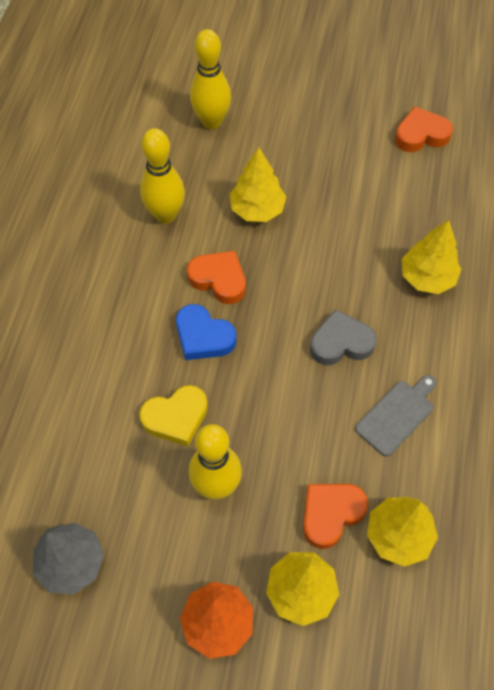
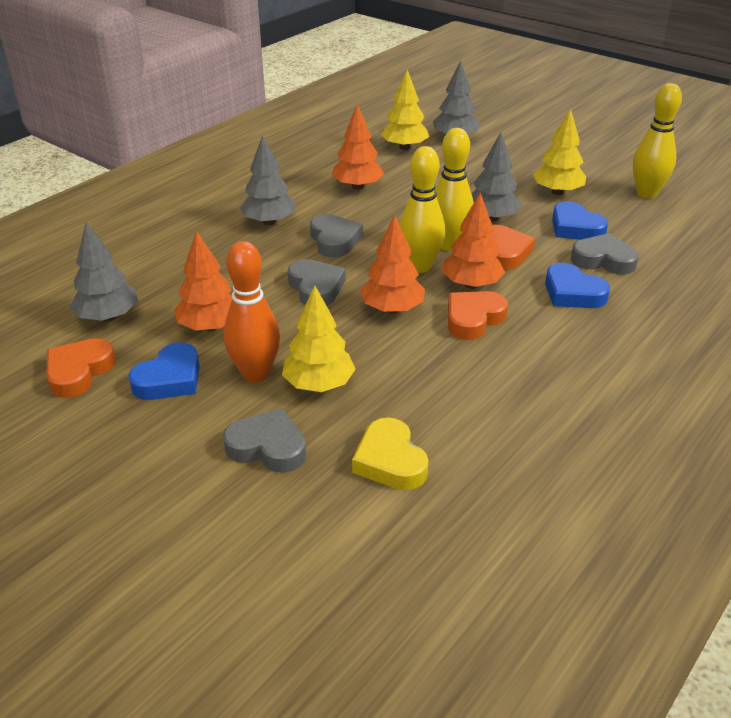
blue heart: 1 -> 3
grey cutting board: 1 -> 0
grey heart: 1 -> 4
grey tree: 1 -> 4
orange bowling pin: 0 -> 1
orange tree: 1 -> 4
yellow tree: 4 -> 3

